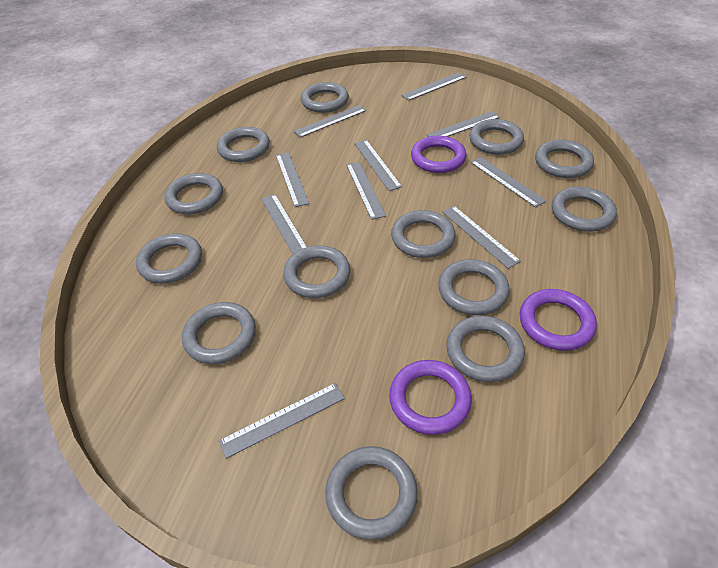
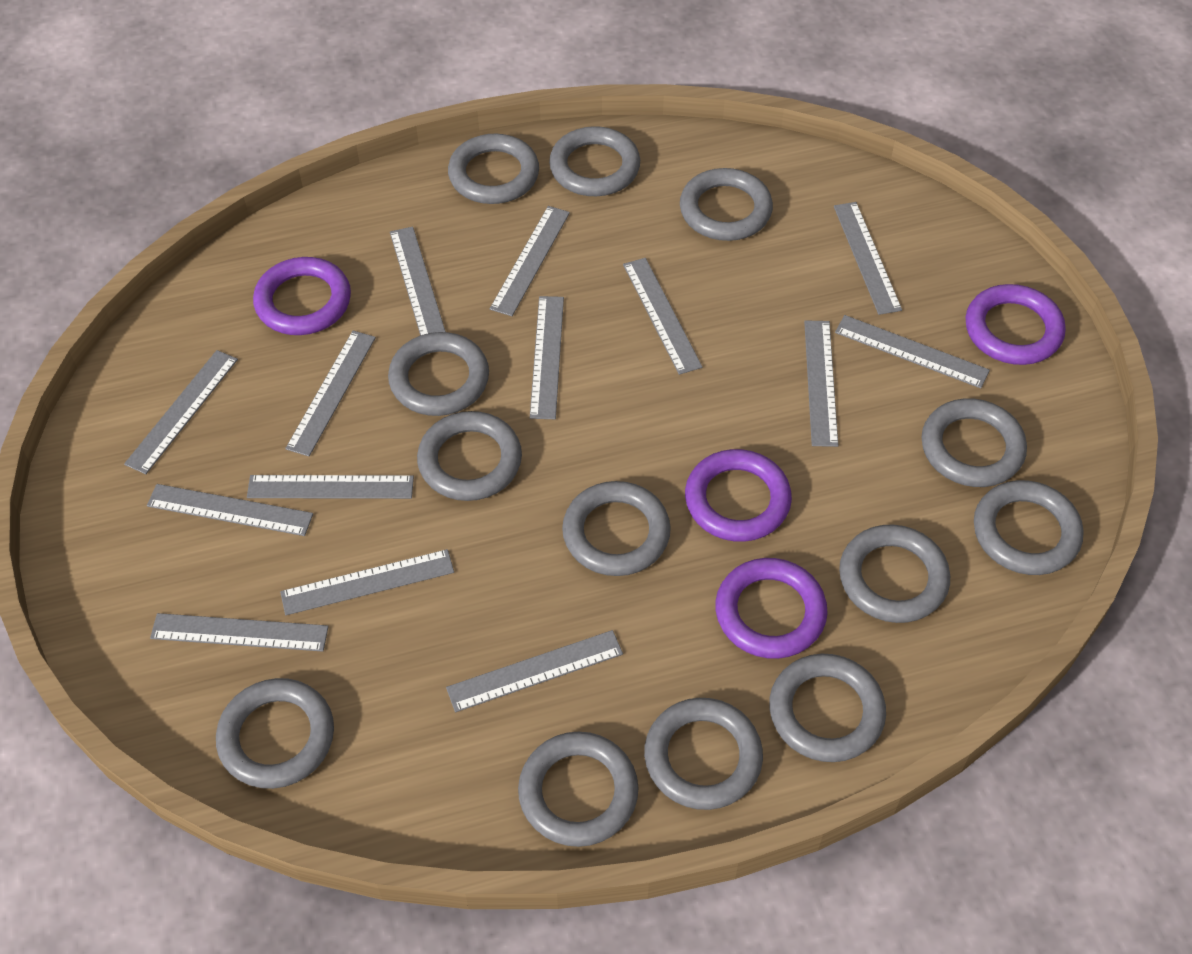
grey ruler: 10 -> 14
purple ring: 3 -> 4

